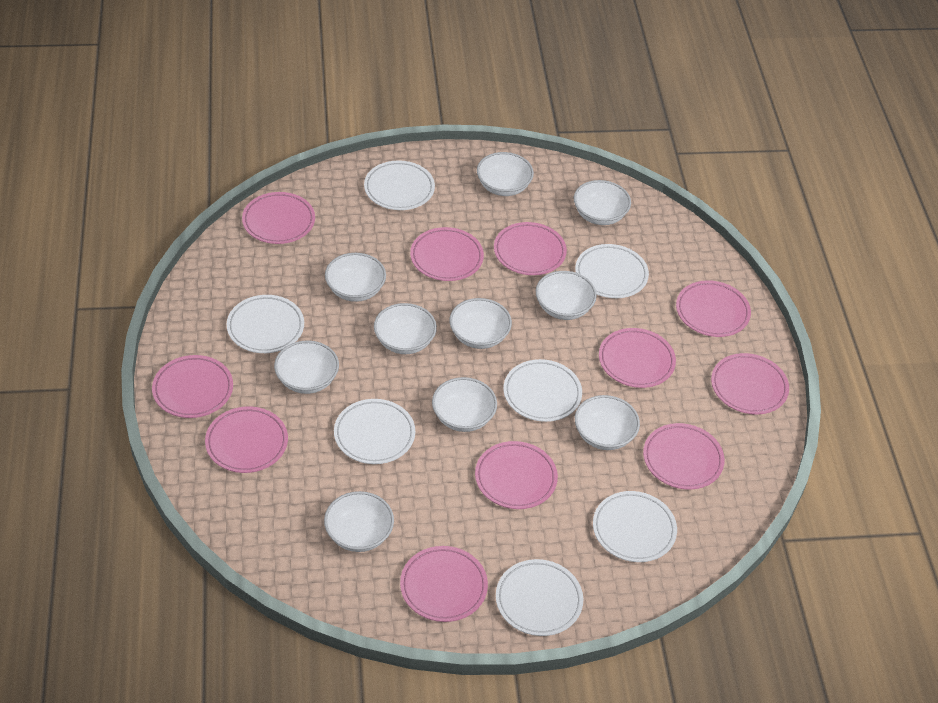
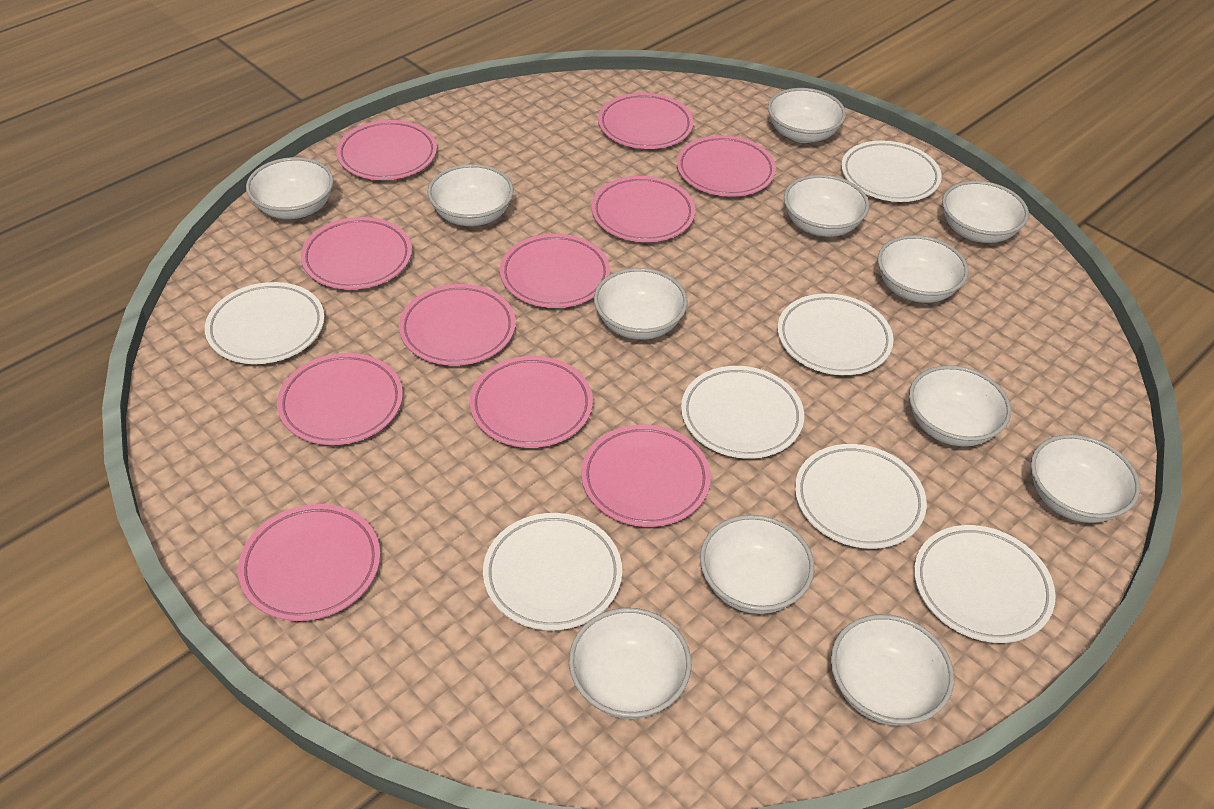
white bowl: 10 -> 12

